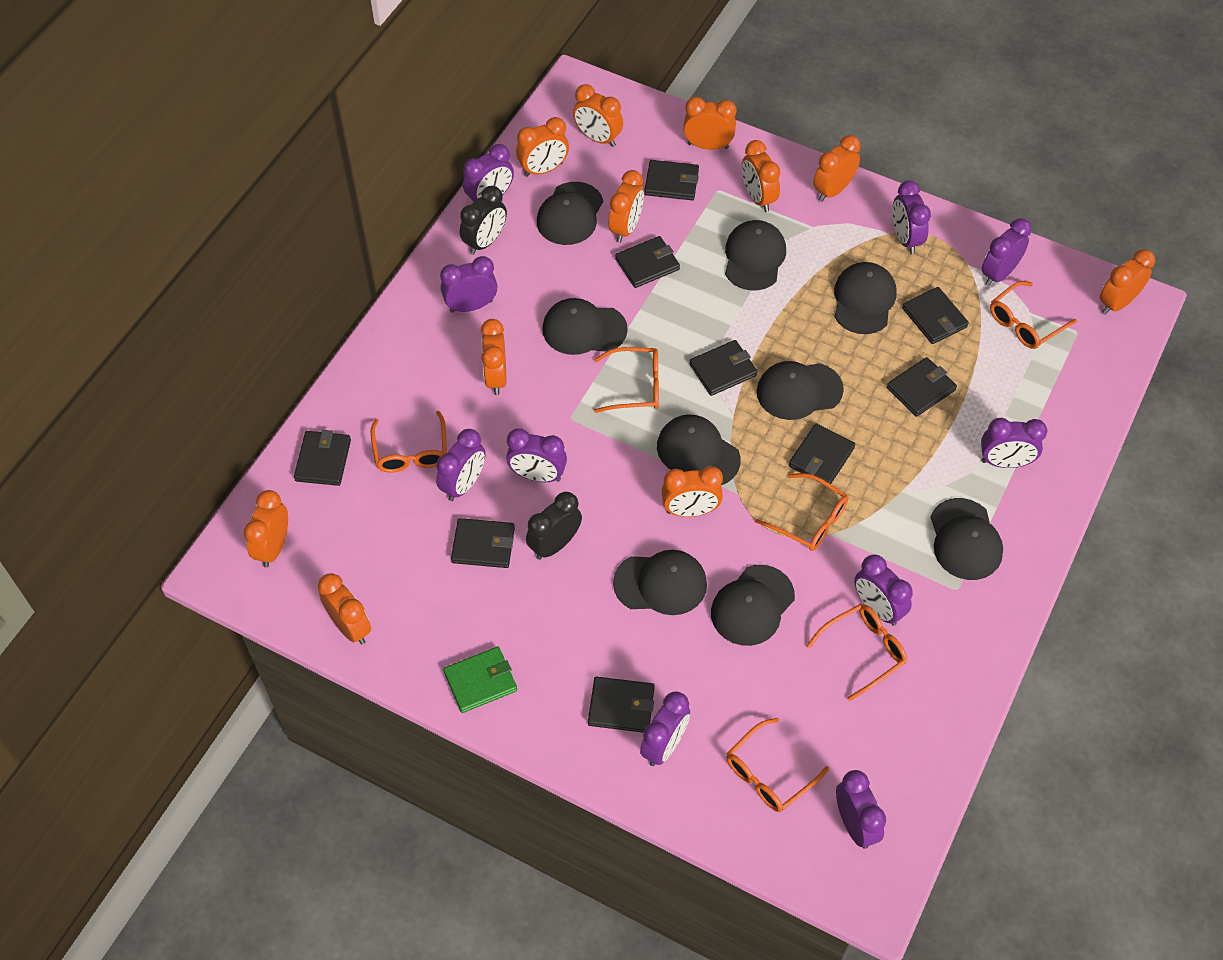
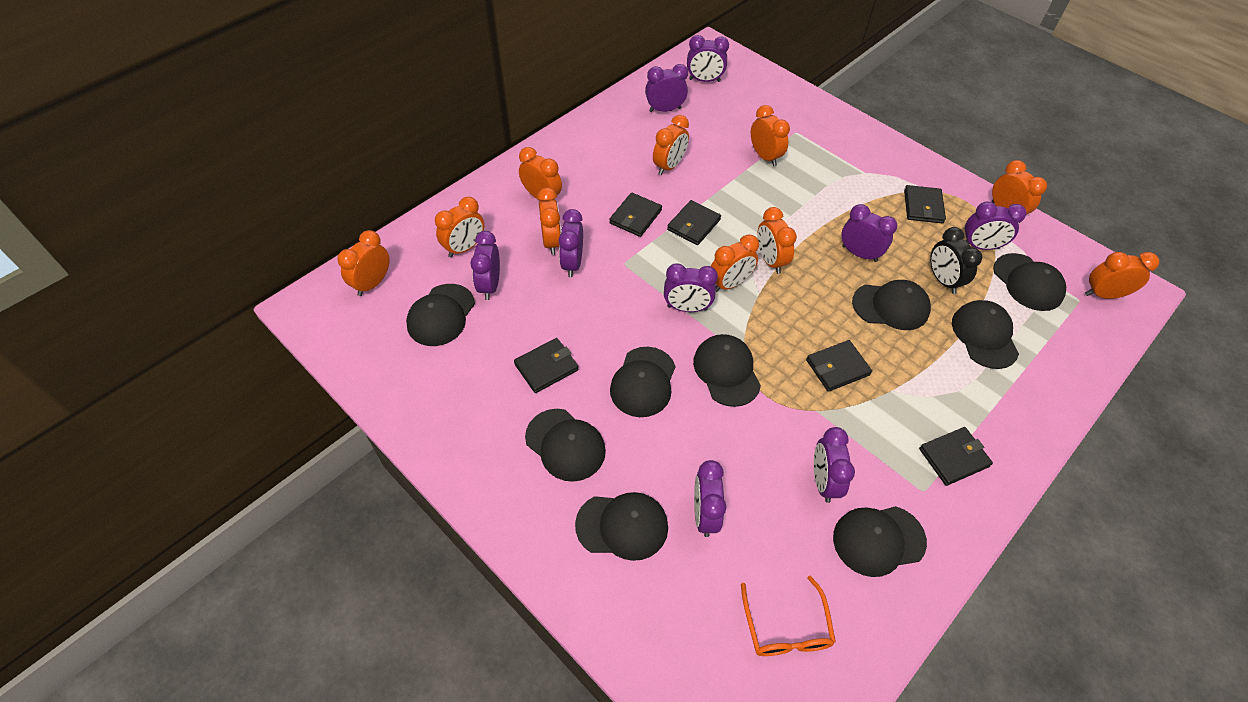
black clock: 2 -> 1
black wallet: 9 -> 6
green wallet: 1 -> 0
orange clock: 11 -> 10
orange glasses: 6 -> 1
purple clock: 10 -> 9

